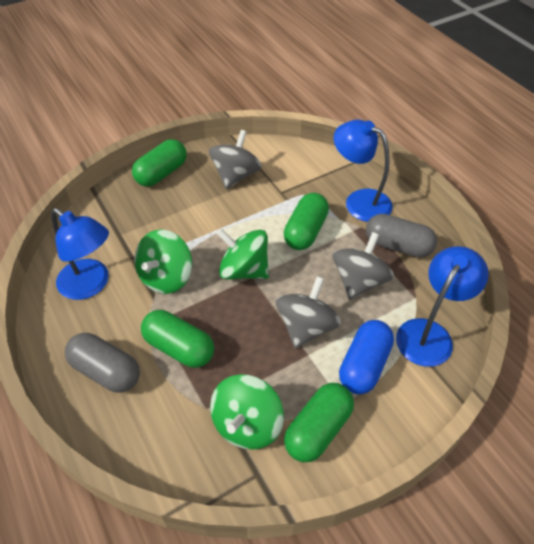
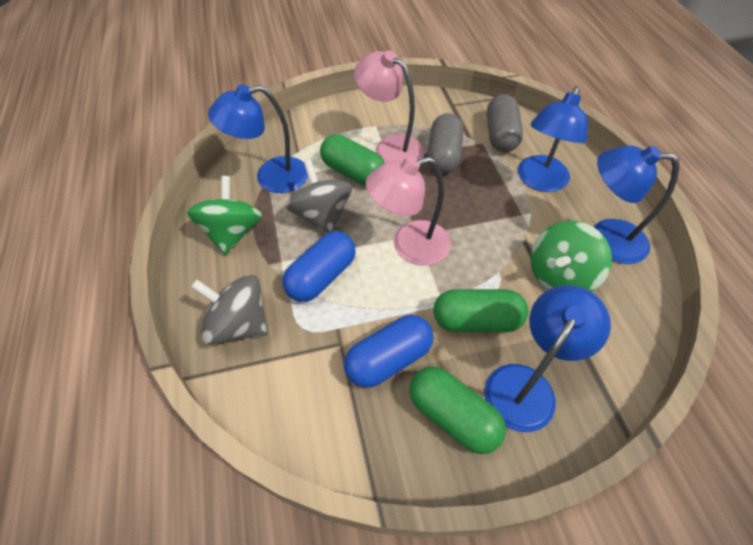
blue capsule: 1 -> 2
blue lamp: 3 -> 4
green capsule: 4 -> 3
green spinning top: 3 -> 2
grey spinning top: 3 -> 2
pink lamp: 0 -> 2

